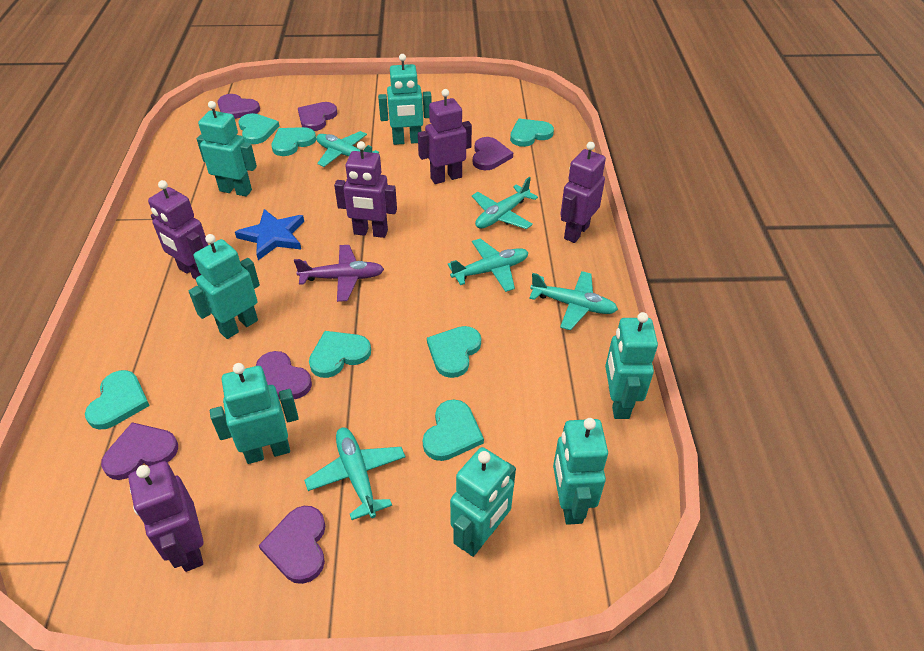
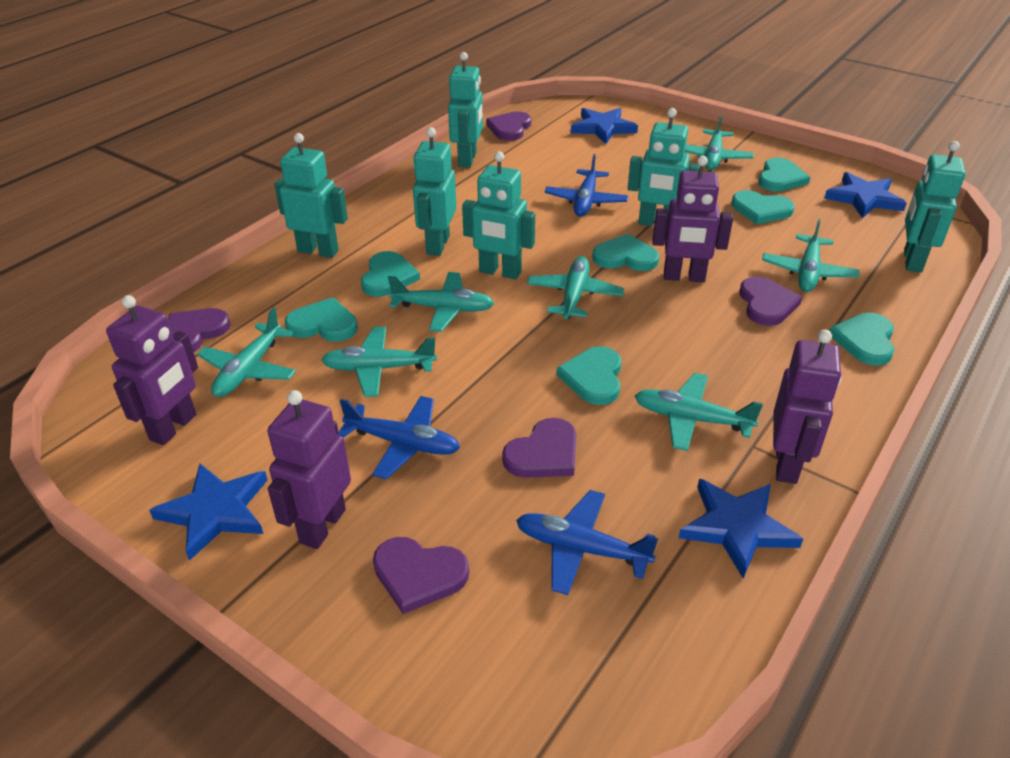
blue plane: 0 -> 3
blue star: 1 -> 4
purple heart: 6 -> 5
purple plane: 1 -> 0
purple robot: 5 -> 4
turquoise plane: 5 -> 7
turquoise robot: 7 -> 6

